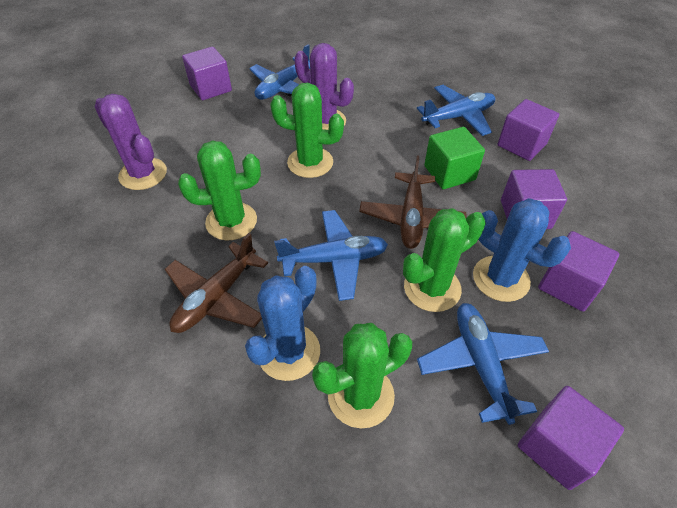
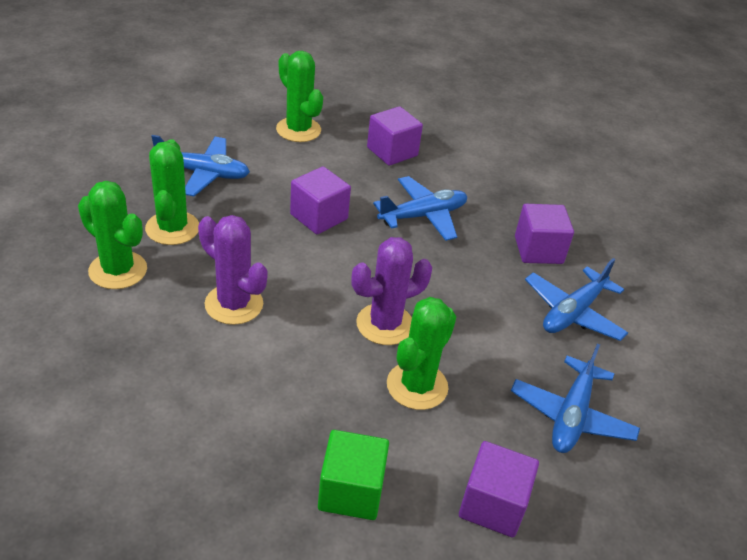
blue cactus: 2 -> 0
brown plane: 2 -> 0
purple cube: 5 -> 4

